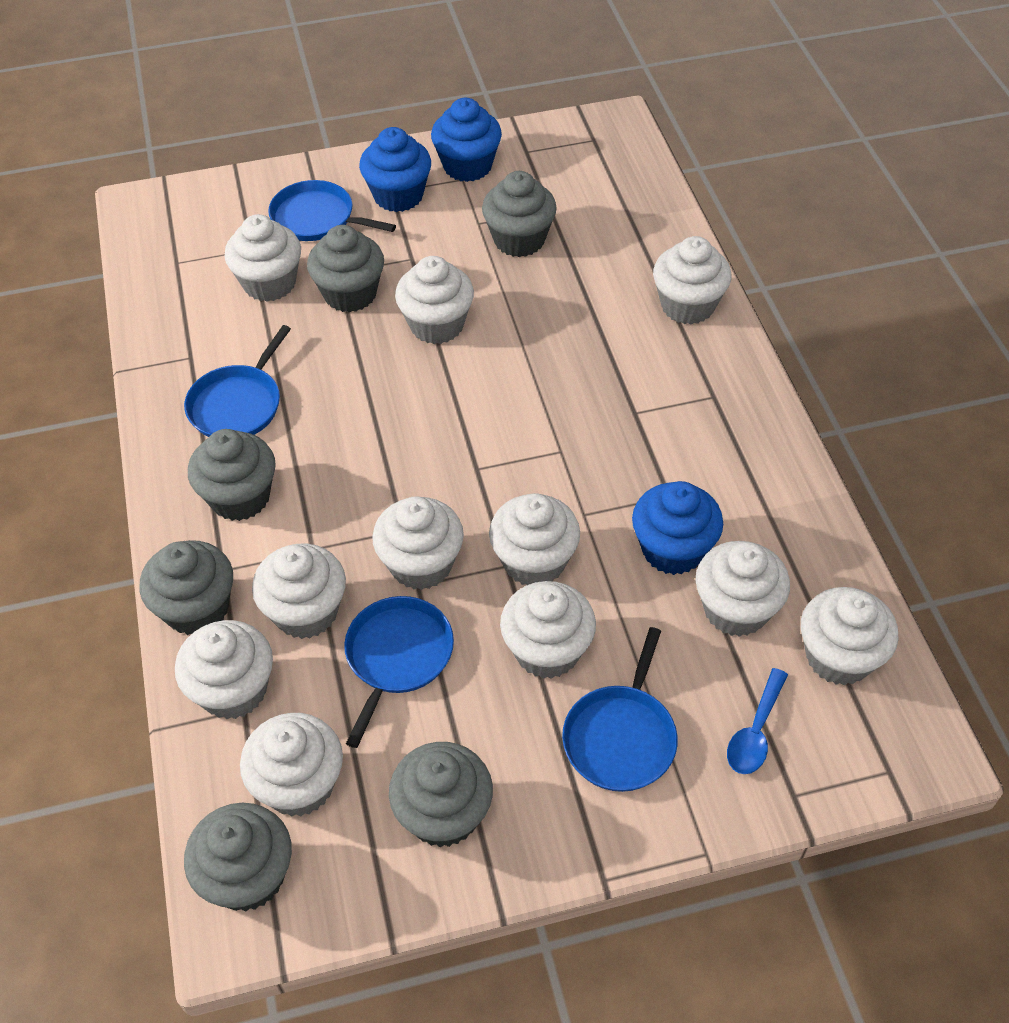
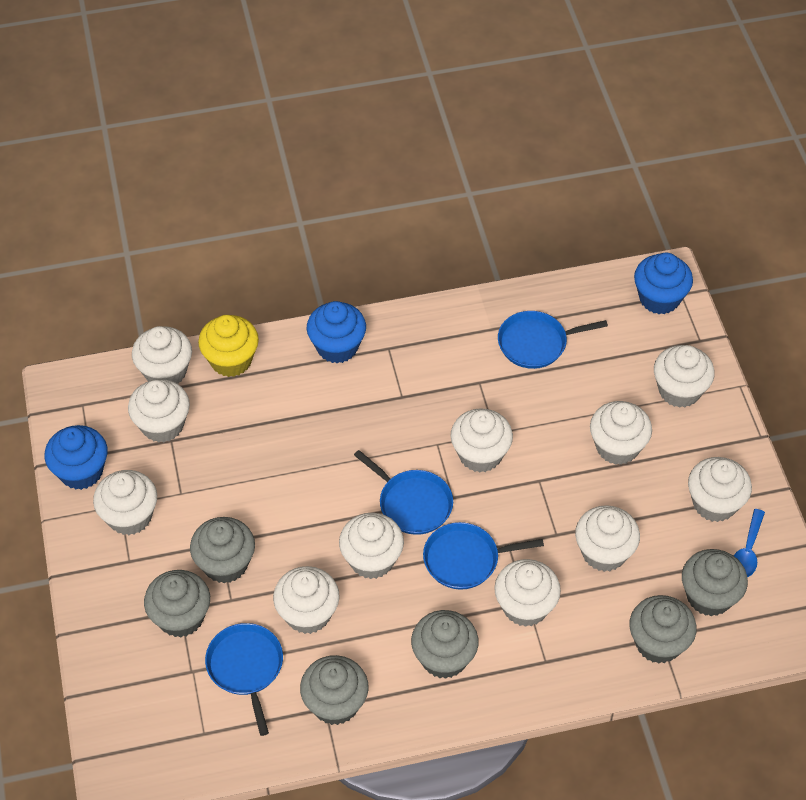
yellow cupcake: 0 -> 1

